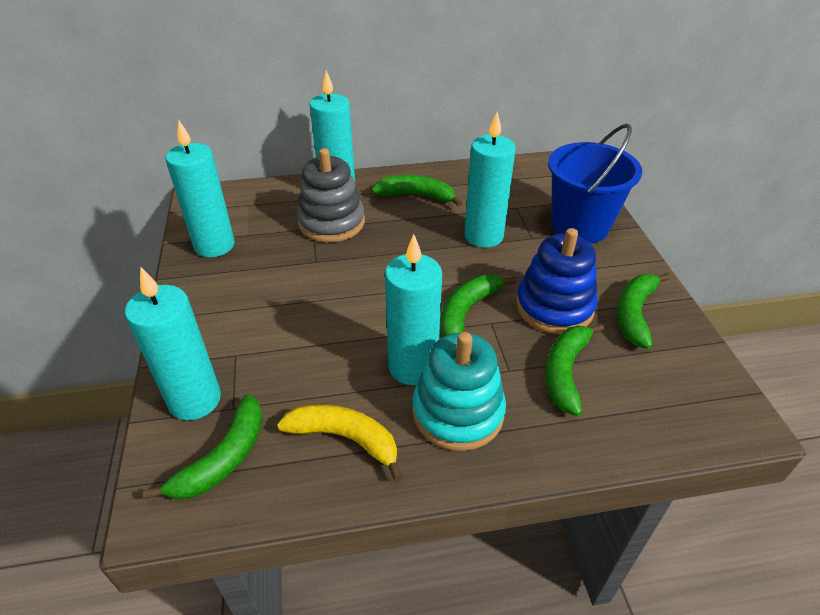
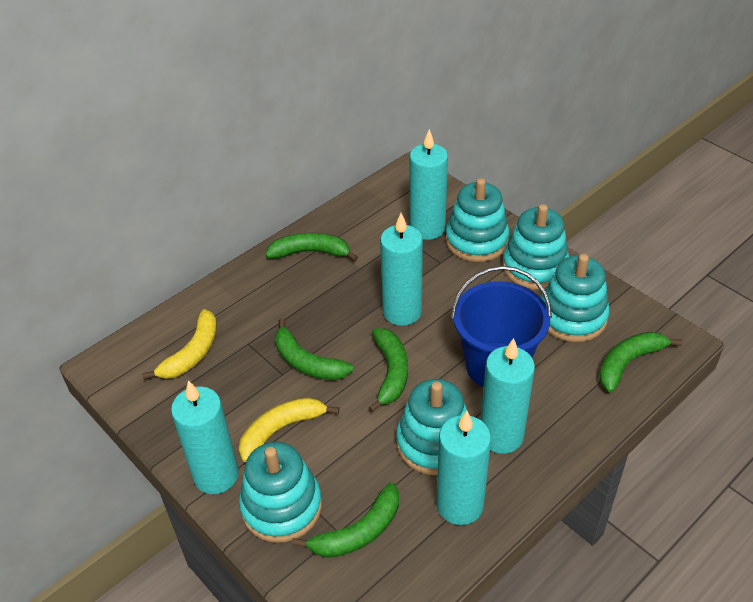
blue stacking toy: 1 -> 0
grey stacking toy: 1 -> 0
turquoise stacking toy: 1 -> 5
yellow banana: 1 -> 2

